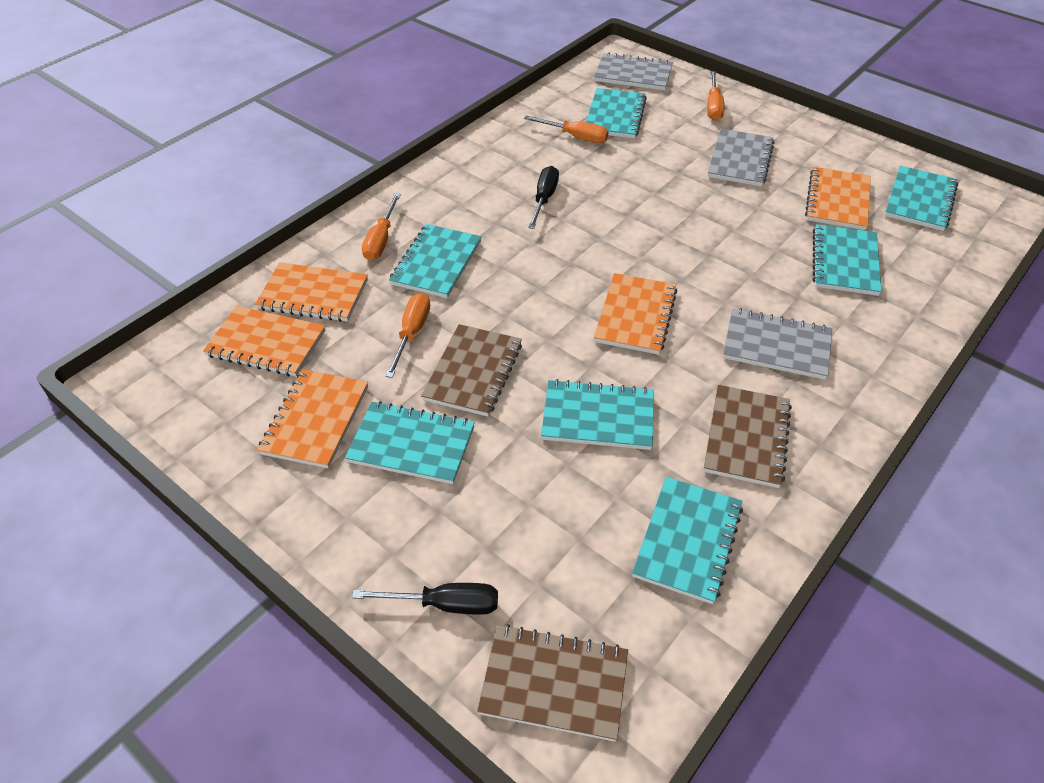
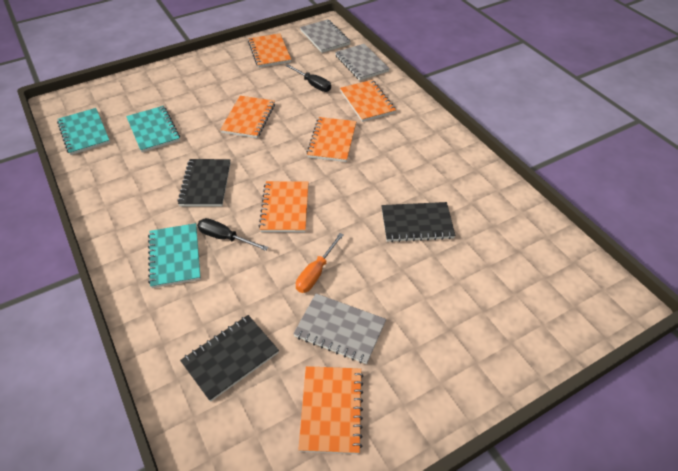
black notebook: 0 -> 3
brown notebook: 3 -> 0
orange notebook: 5 -> 6
orange screwdriver: 4 -> 1
turquoise notebook: 7 -> 3

